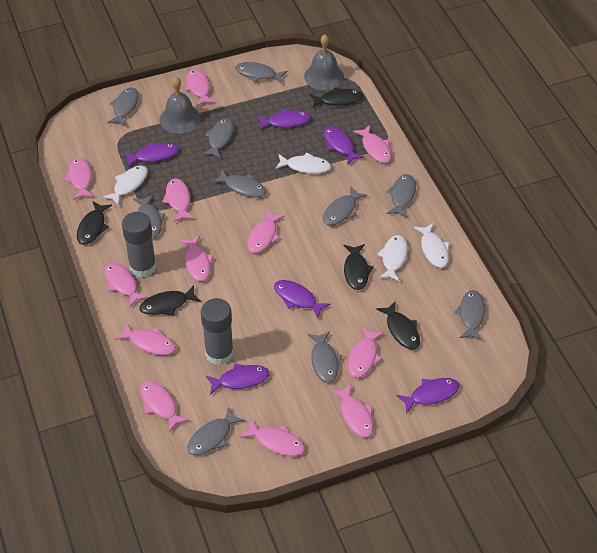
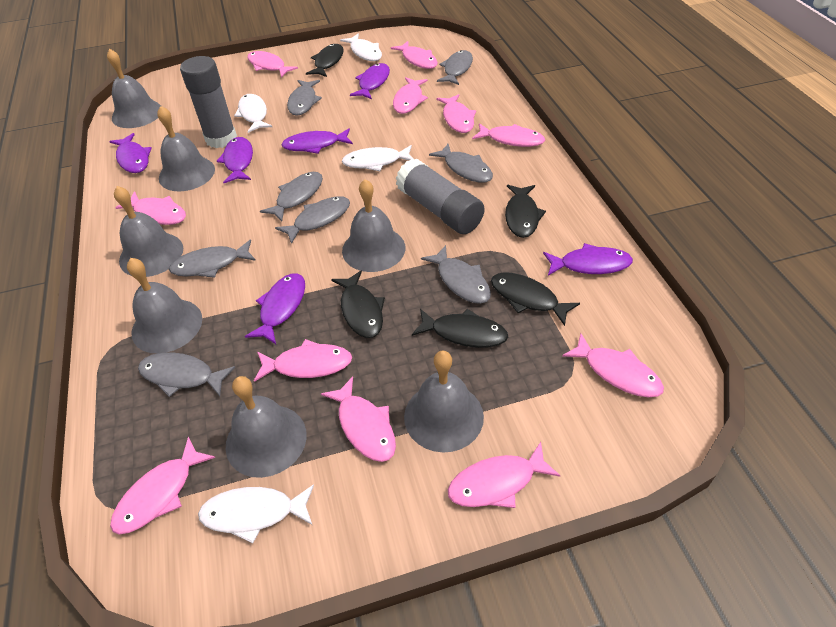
grey bell: 2 -> 7
grey fish: 10 -> 8
pink fish: 12 -> 11

